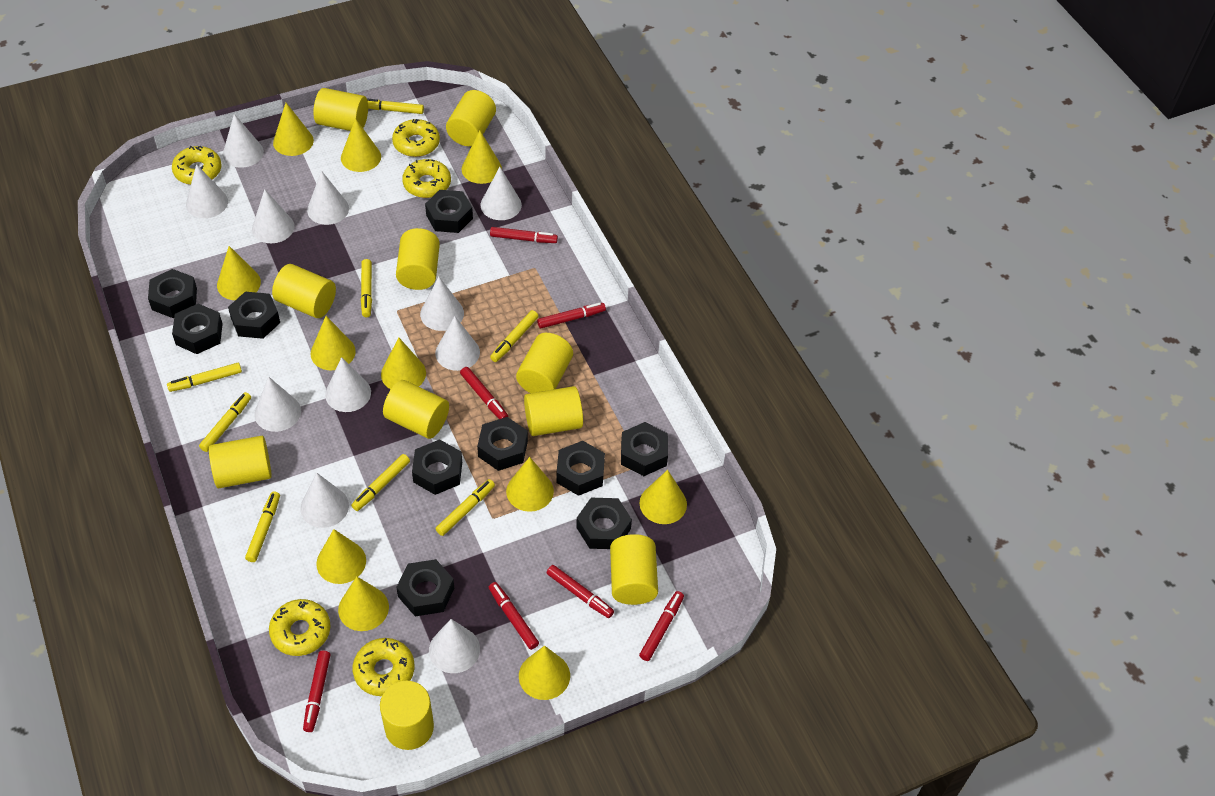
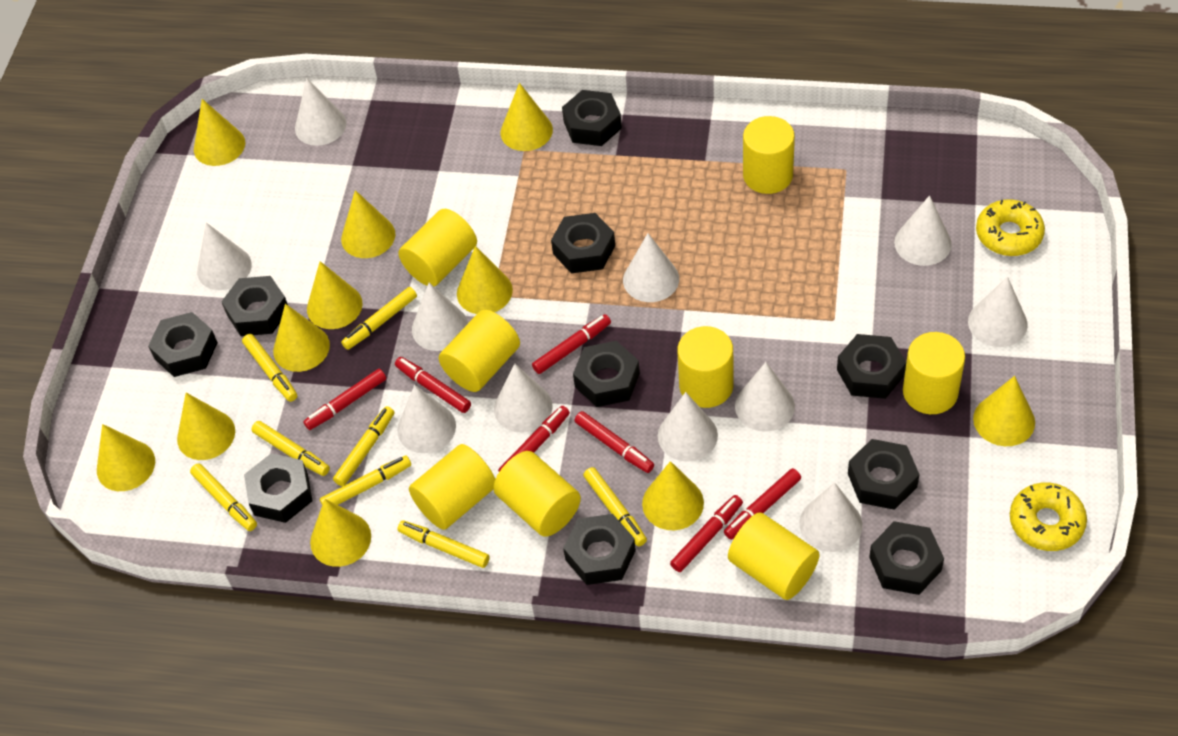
yellow cylinder: 10 -> 8
yellow donut: 5 -> 2

